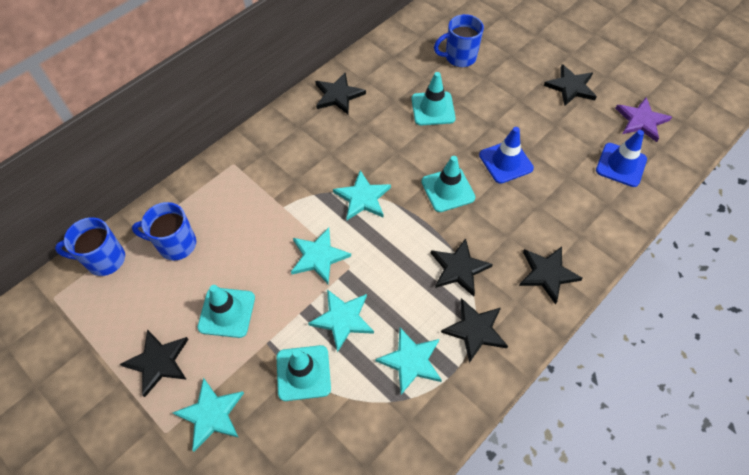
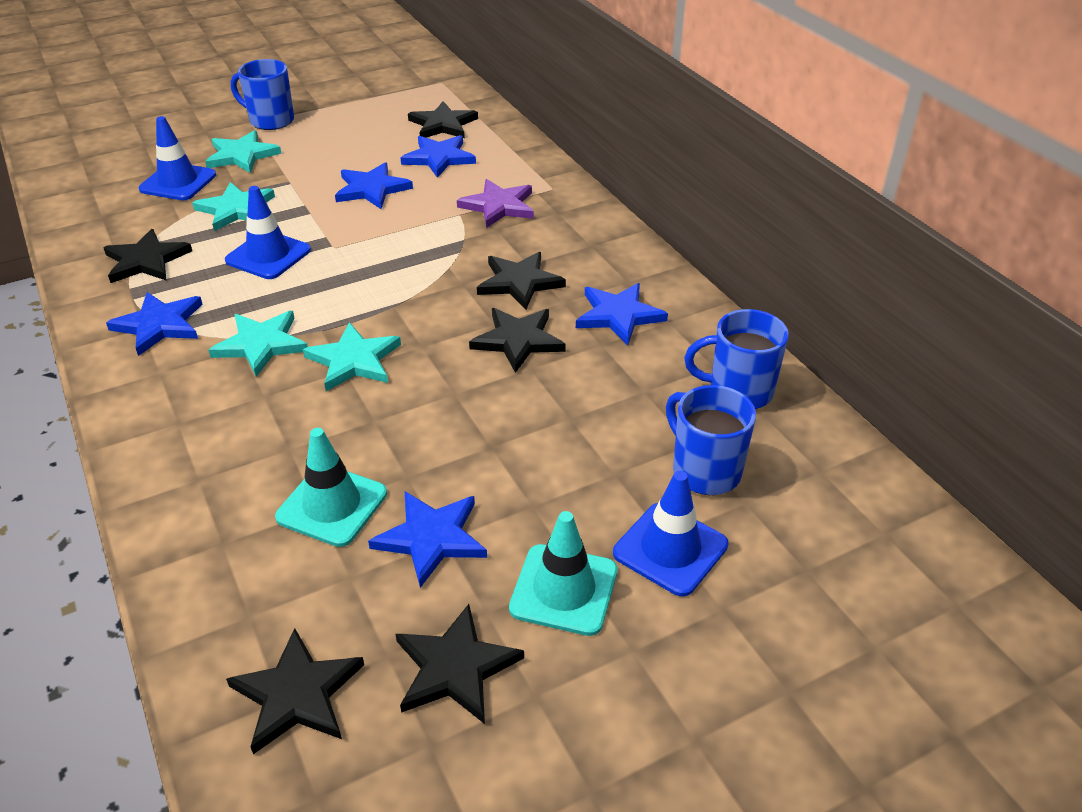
blue star: 0 -> 5
blue traffic cone: 2 -> 3
turquoise star: 5 -> 4
turquoise traffic cone: 4 -> 2

